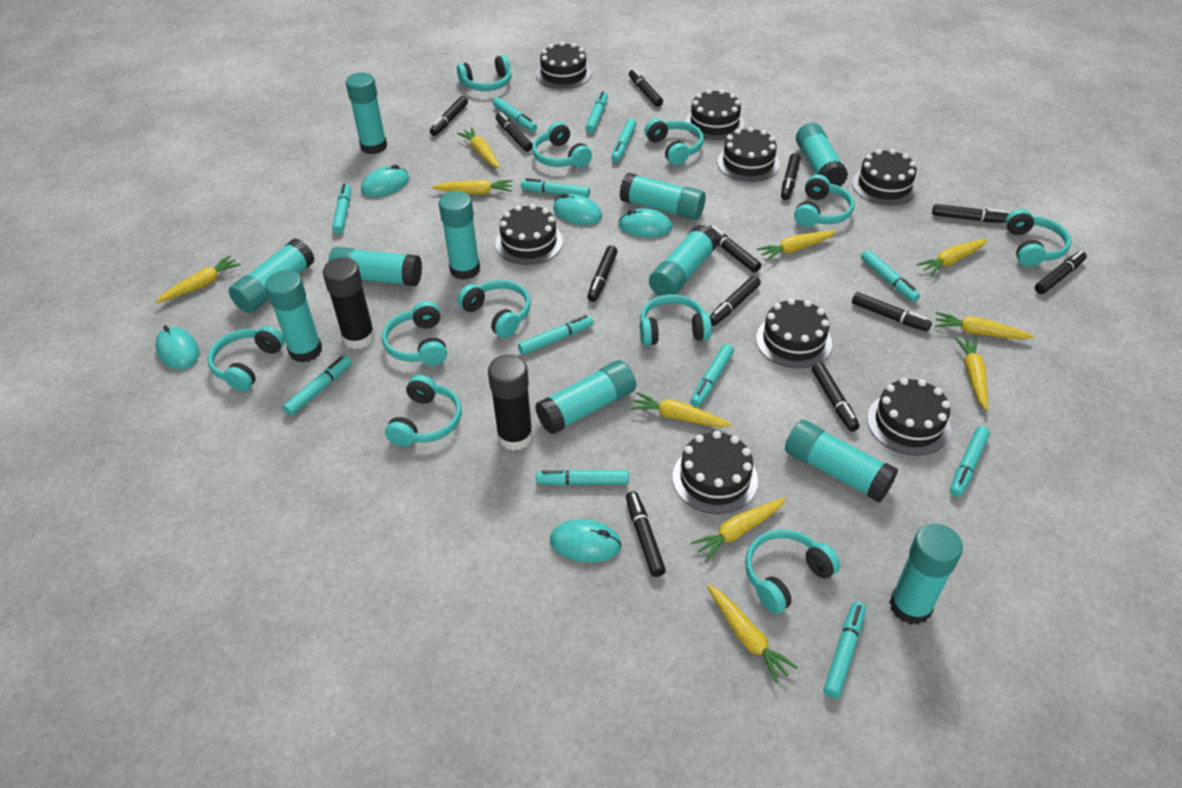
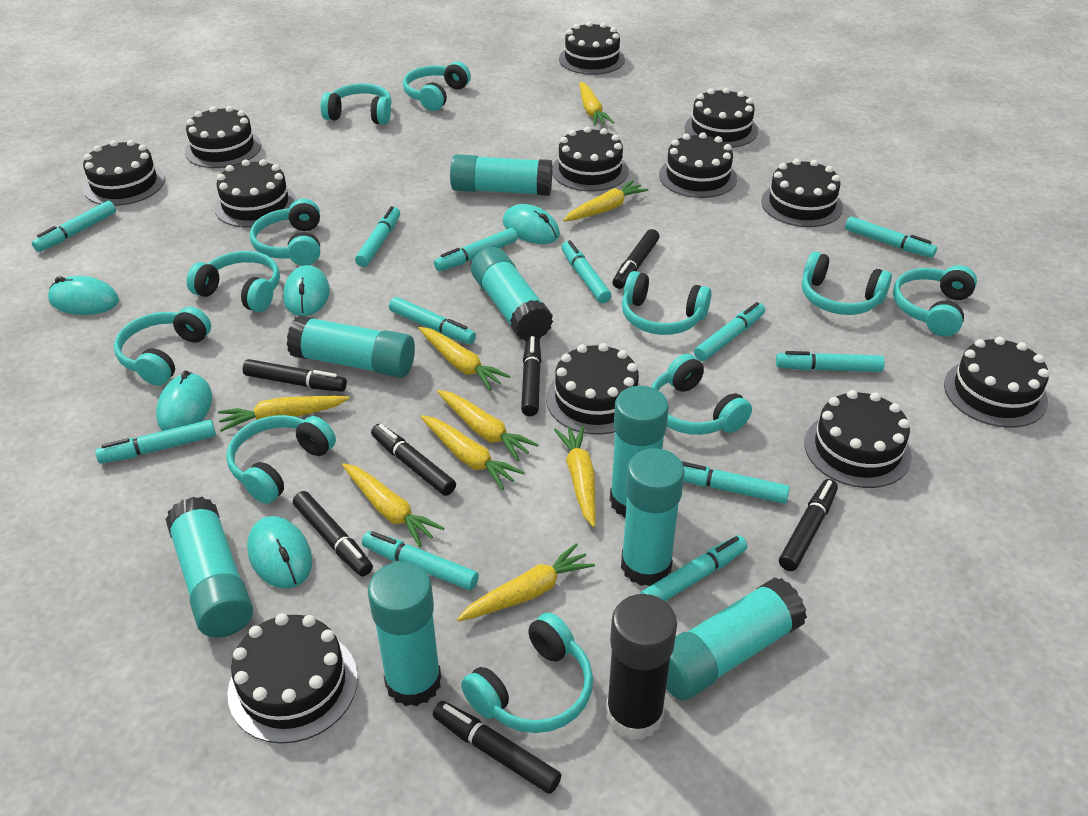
black cake: 8 -> 12
black glue stick: 2 -> 1
black marker: 12 -> 7
turquoise glue stick: 11 -> 8
yellow carrot: 10 -> 9

